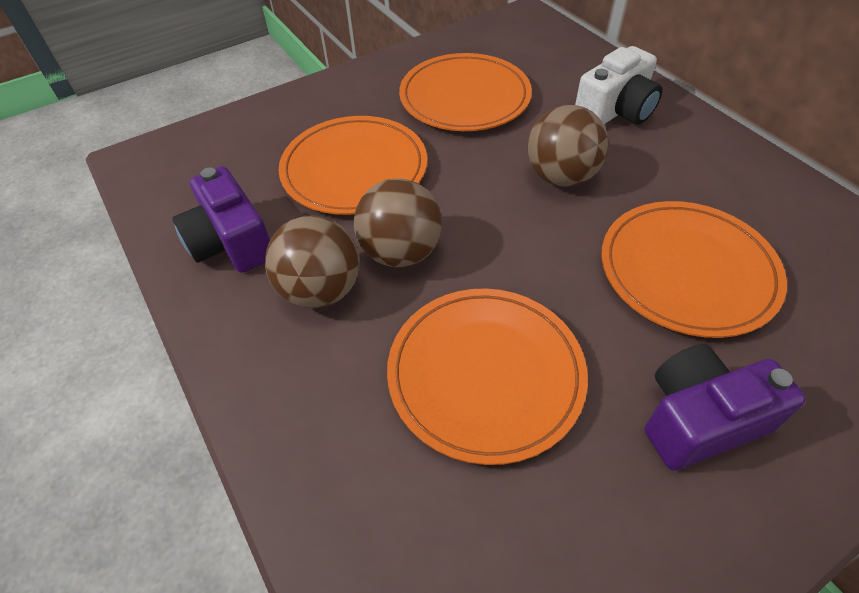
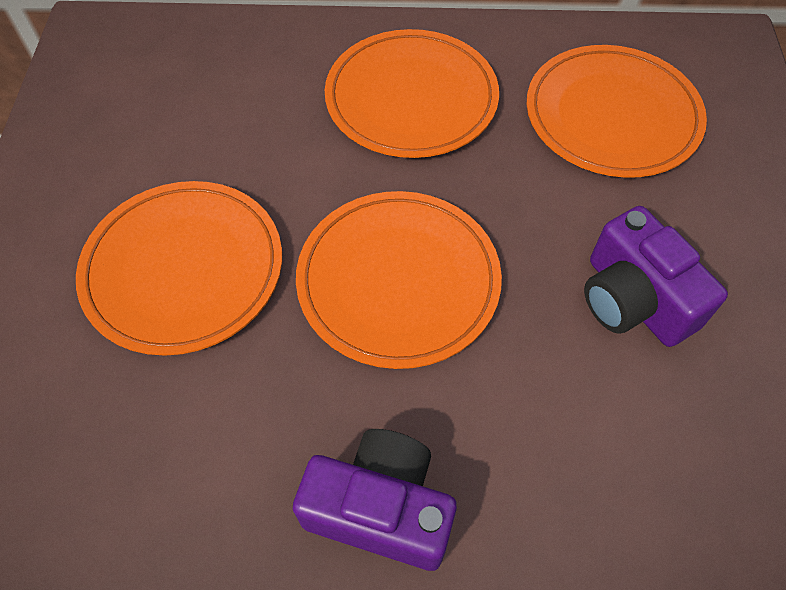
brown ball: 3 -> 0
white camera: 1 -> 0

